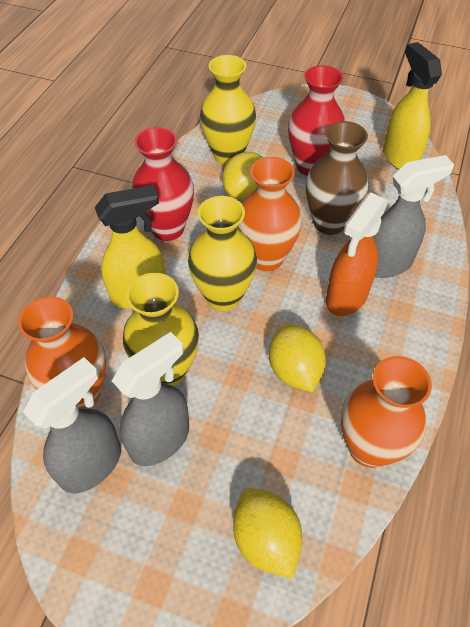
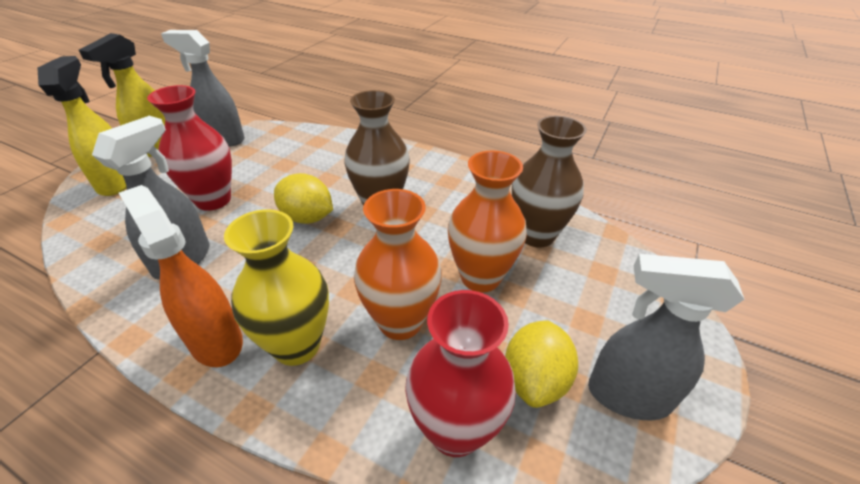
brown vase: 1 -> 2
orange vase: 3 -> 2
yellow lemon: 3 -> 2
yellow vase: 3 -> 1

